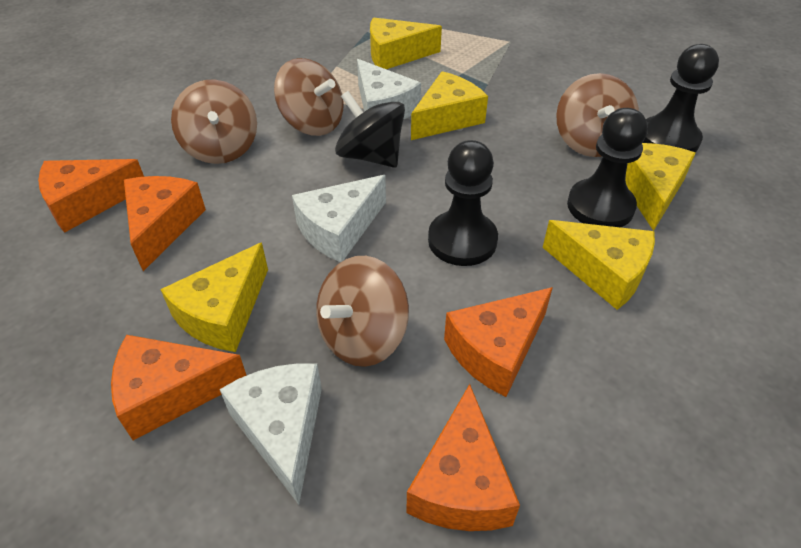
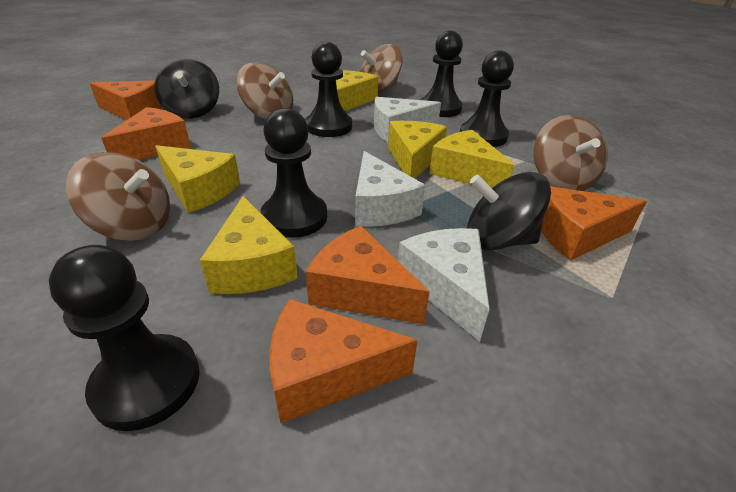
black pawn: 3 -> 5
black spinning top: 1 -> 2

